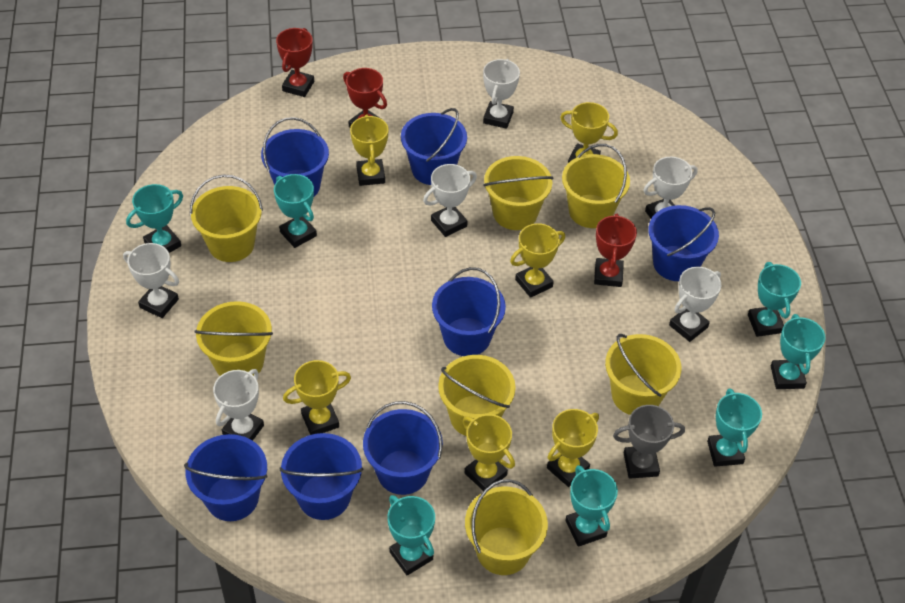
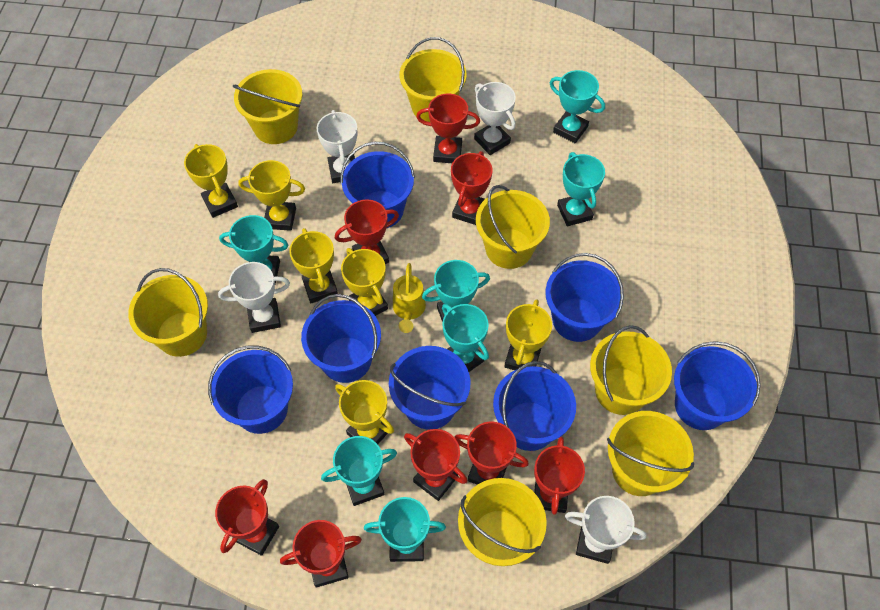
grey trophy: 1 -> 0
red trophy: 3 -> 8
white trophy: 6 -> 4
yellow watering can: 0 -> 1

